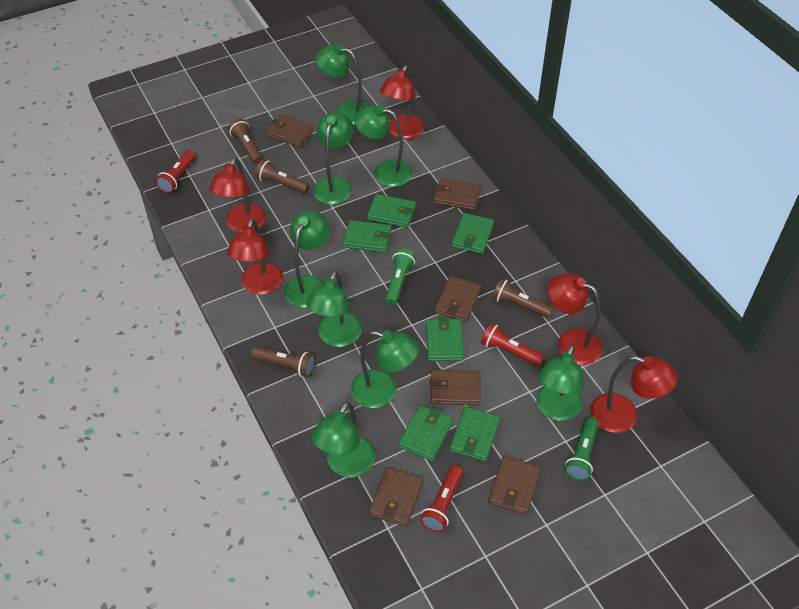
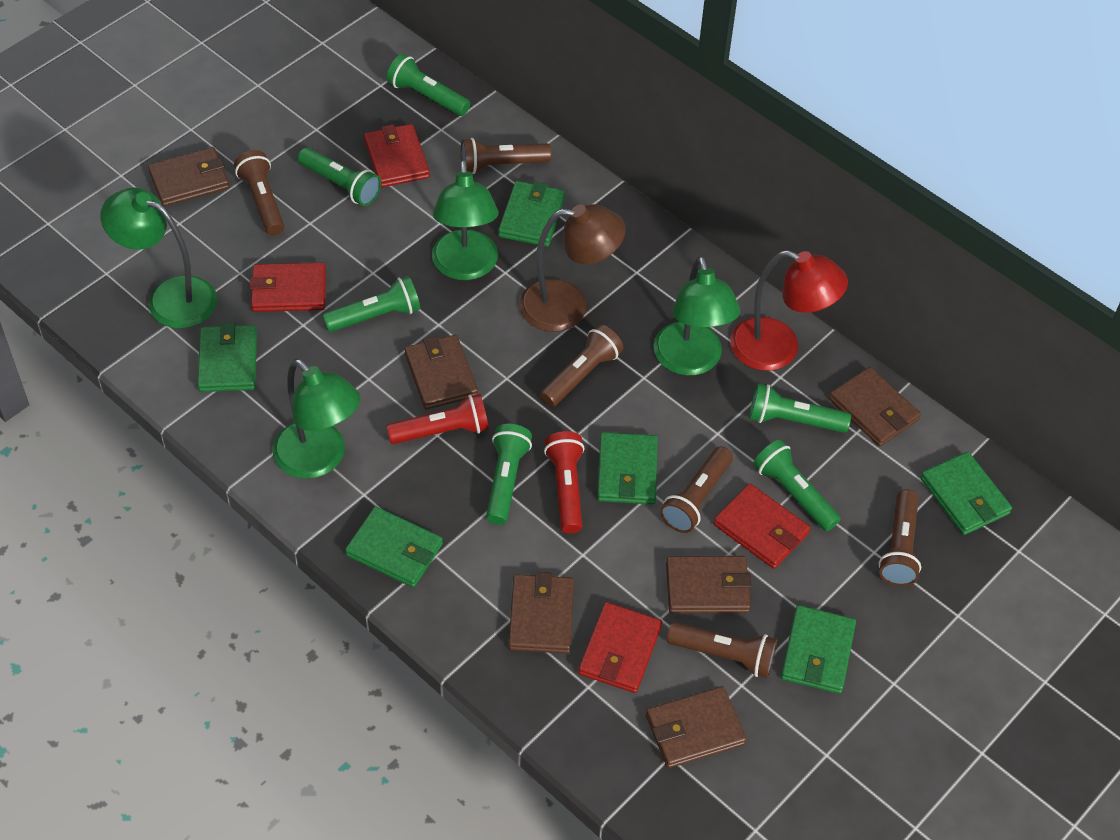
brown flashlight: 4 -> 6
brown lamp: 0 -> 1
green flashlight: 2 -> 6
green lamp: 8 -> 4
red flashlight: 3 -> 2
red lamp: 5 -> 1
red wallet: 0 -> 4

